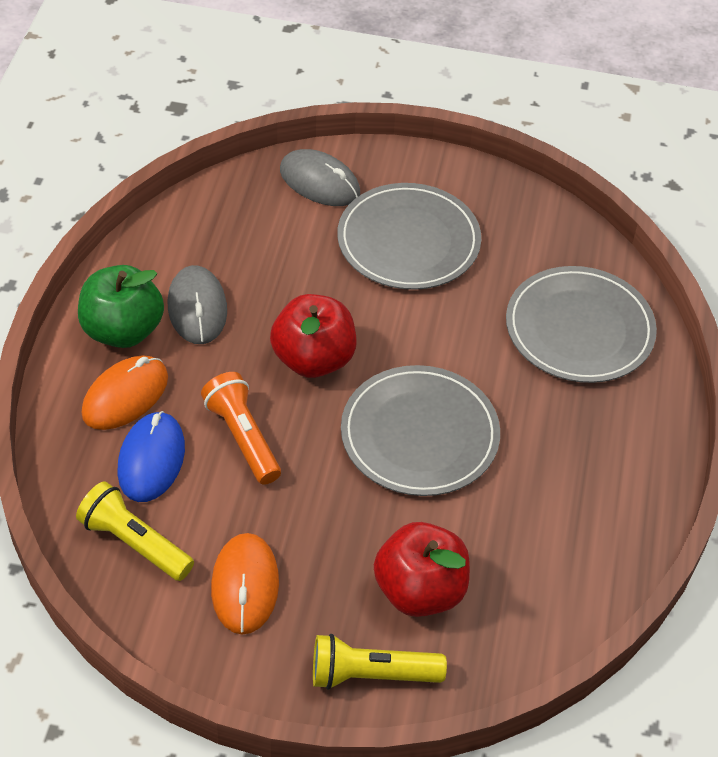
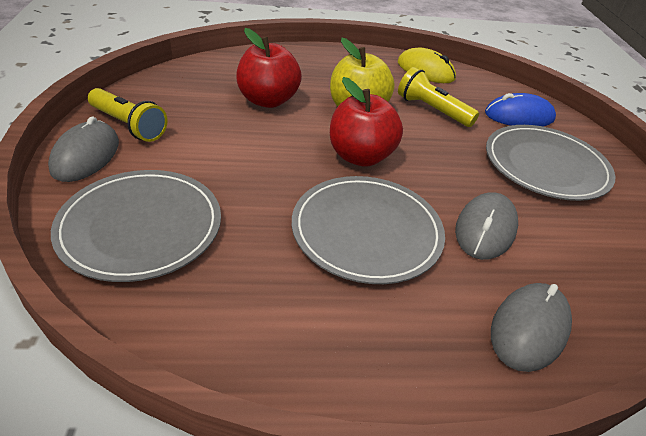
green apple: 1 -> 0
grey mouse: 2 -> 3
orange flashlight: 1 -> 0
orange mouse: 2 -> 0
yellow apple: 0 -> 1
yellow mouse: 0 -> 1

